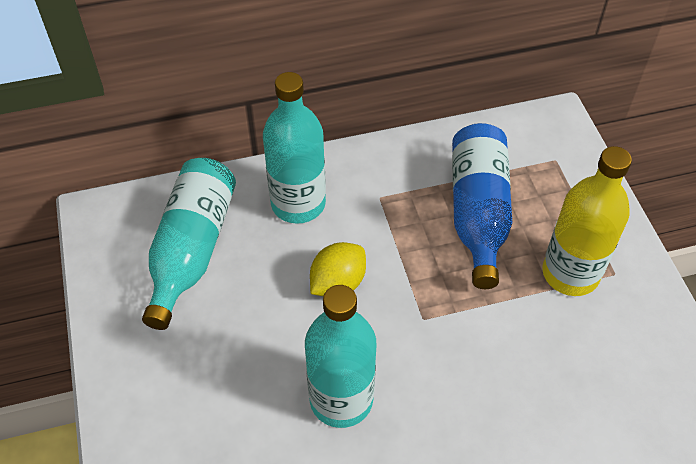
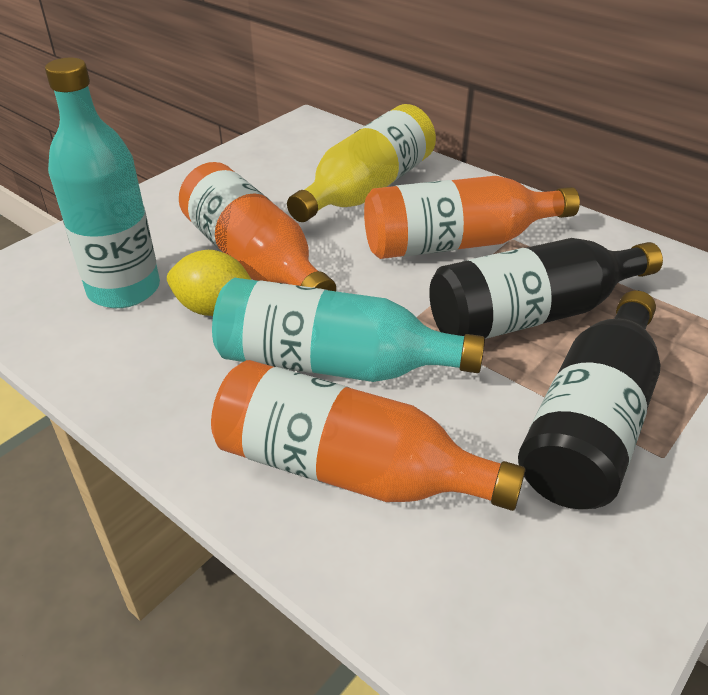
black bottle: 0 -> 2
blue bottle: 1 -> 0
orange bottle: 0 -> 3
turquoise bottle: 3 -> 2

